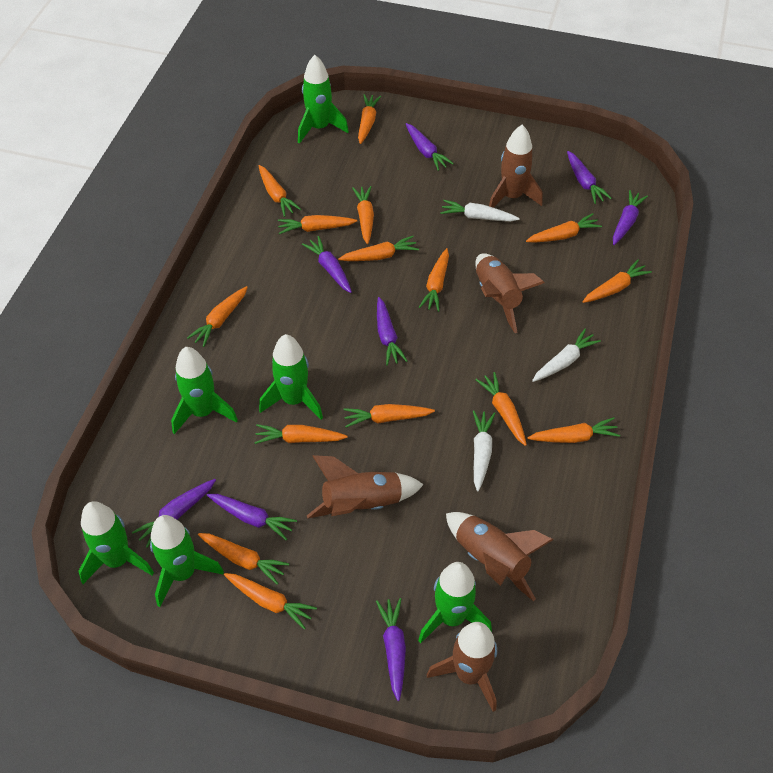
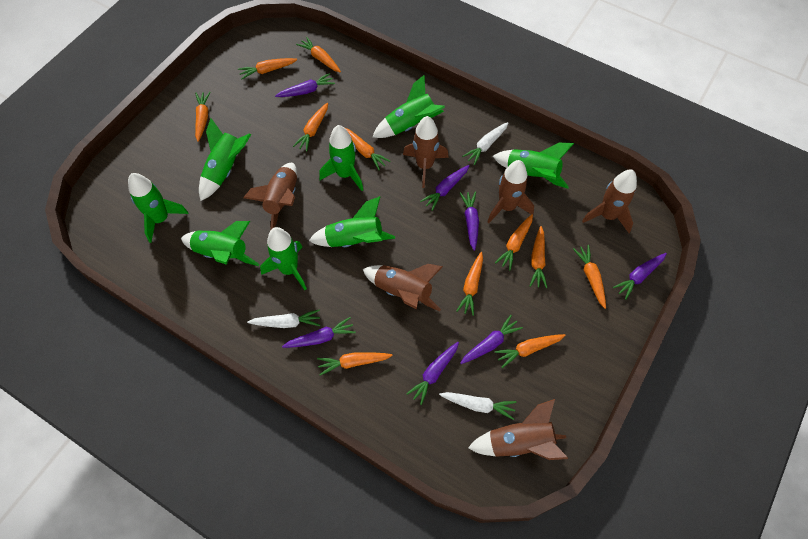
brown rocket: 5 -> 6
green rocket: 6 -> 8
orange carrot: 15 -> 11
purple carrot: 8 -> 7

